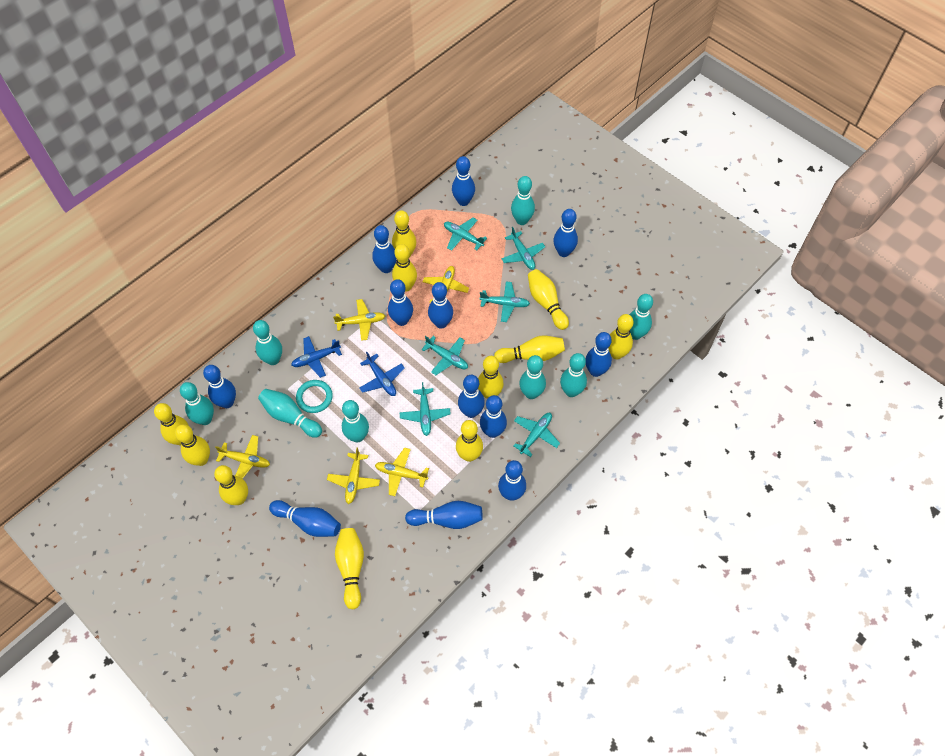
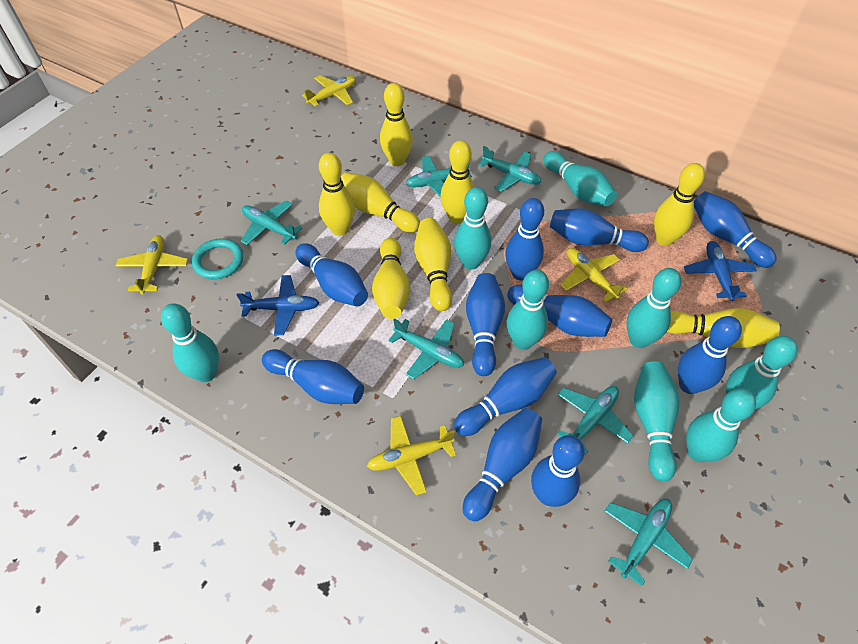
blue bowling pin: 12 -> 11
yellow bowling pin: 11 -> 8
yellow plane: 5 -> 4

